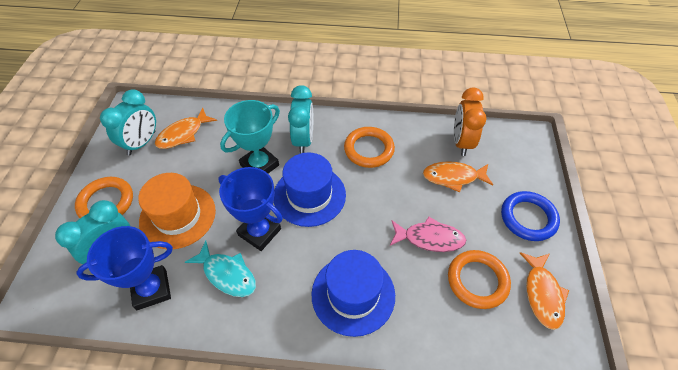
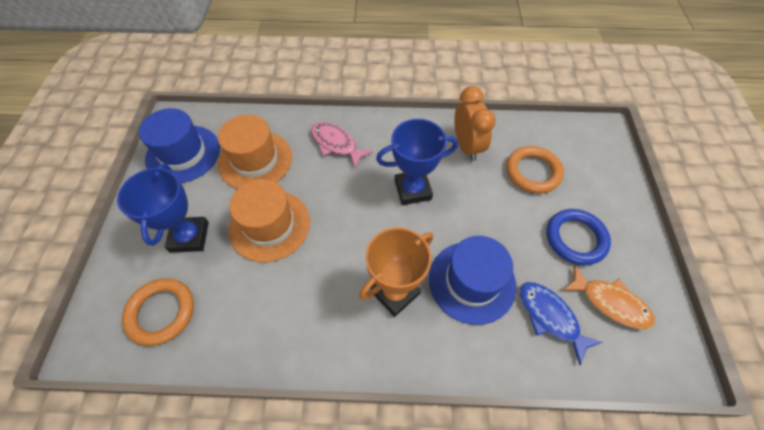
blue fish: 0 -> 1
orange fish: 3 -> 1
orange hat: 1 -> 2
orange ring: 3 -> 2
orange trophy: 0 -> 1
turquoise clock: 3 -> 0
turquoise fish: 1 -> 0
turquoise trophy: 1 -> 0

